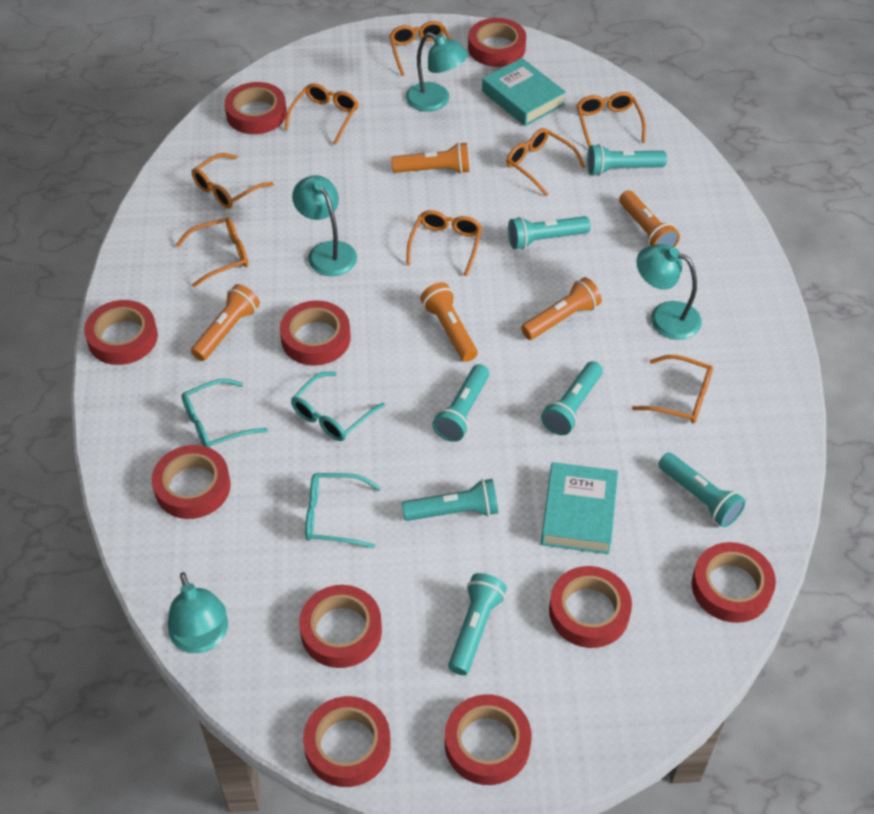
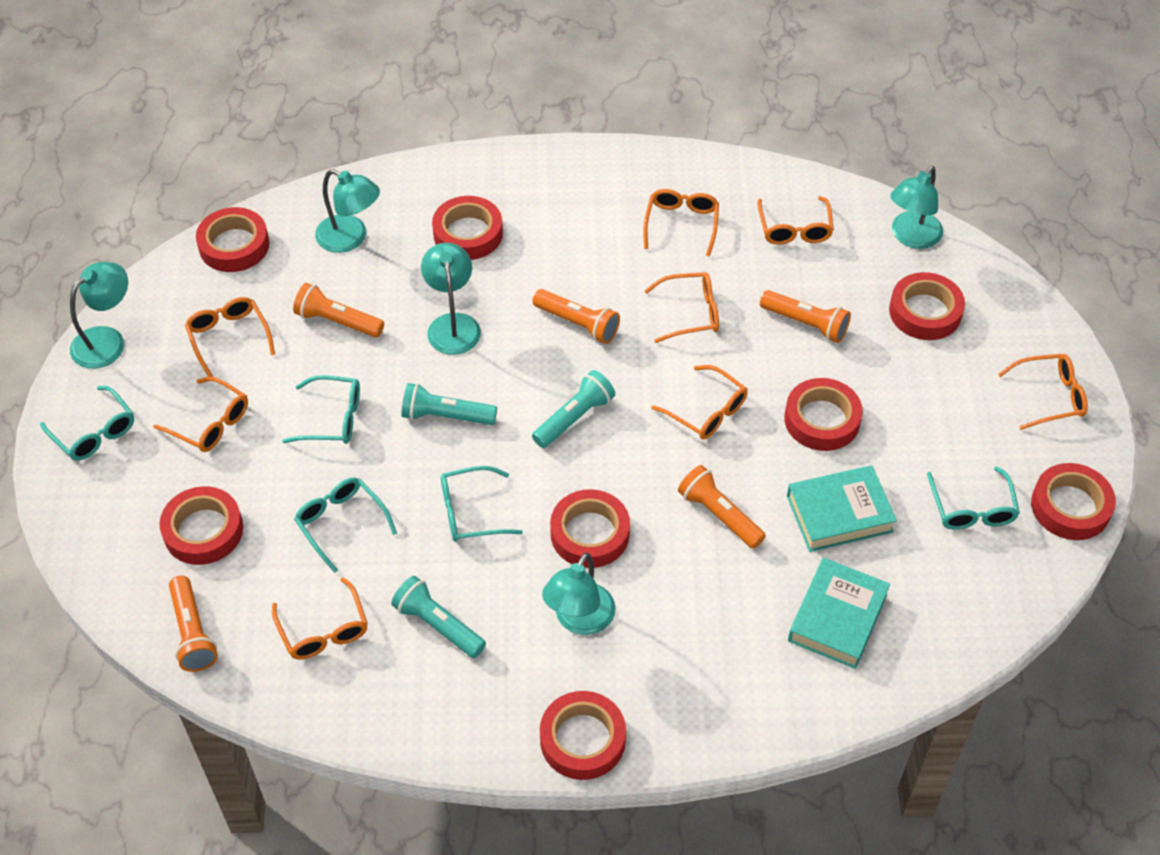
red tape: 10 -> 8
turquoise flashlight: 7 -> 3
turquoise glasses: 3 -> 5
turquoise lamp: 4 -> 5

